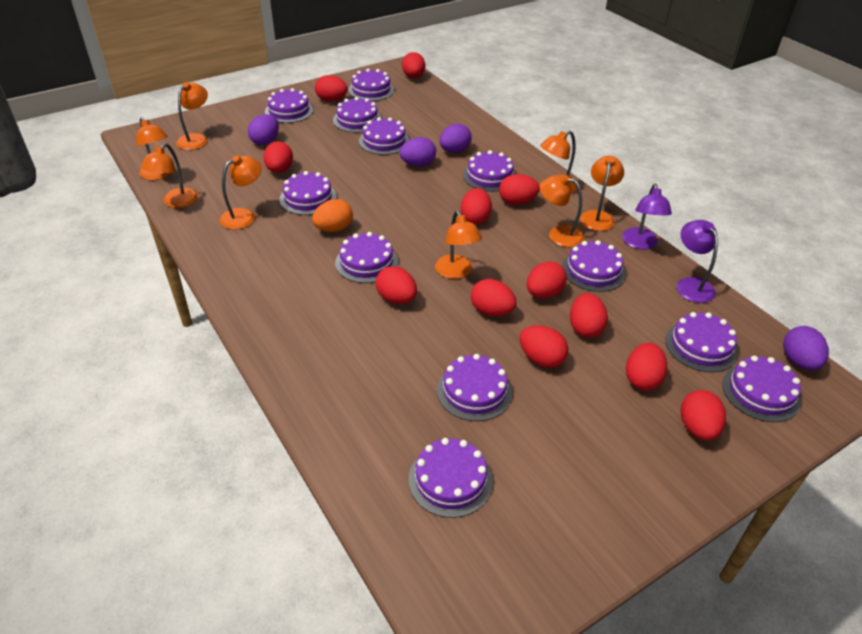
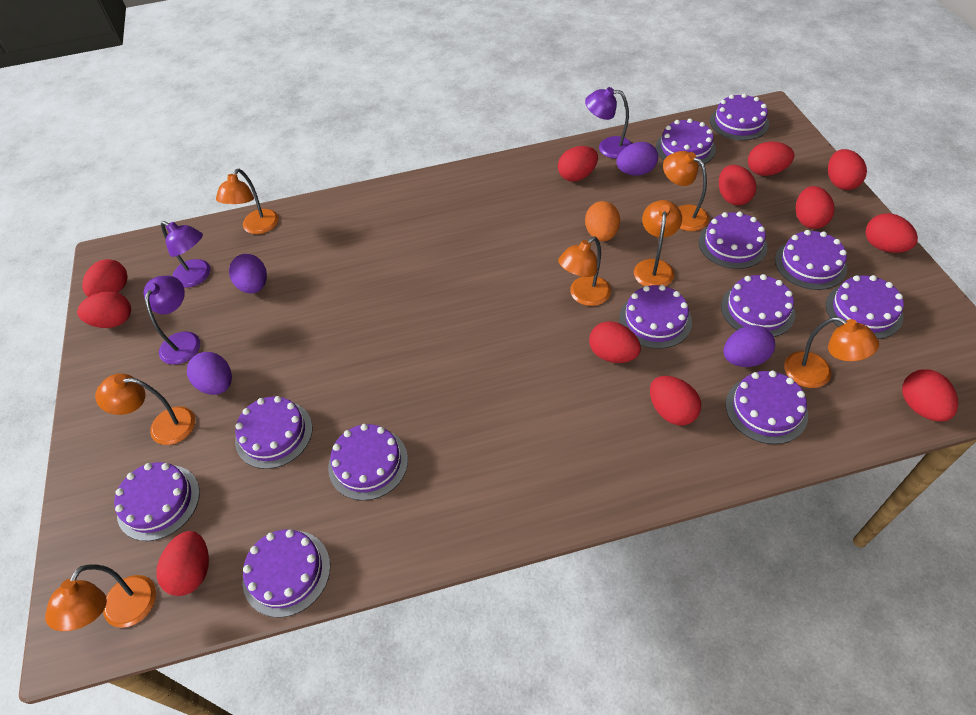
orange lamp: 8 -> 7
purple lamp: 2 -> 3

